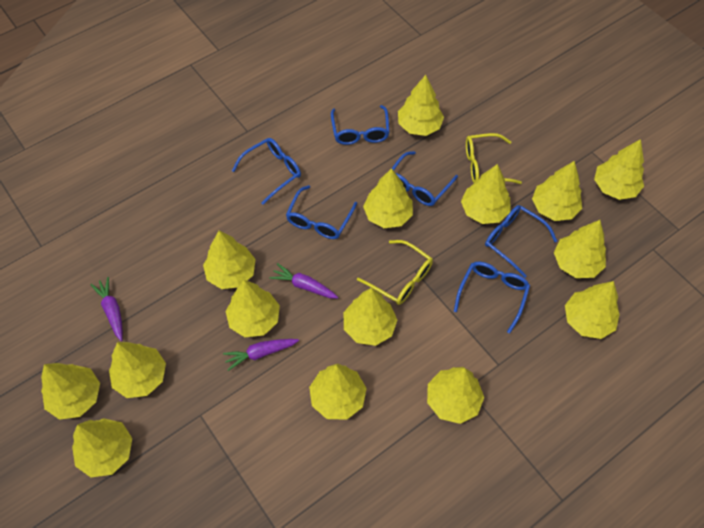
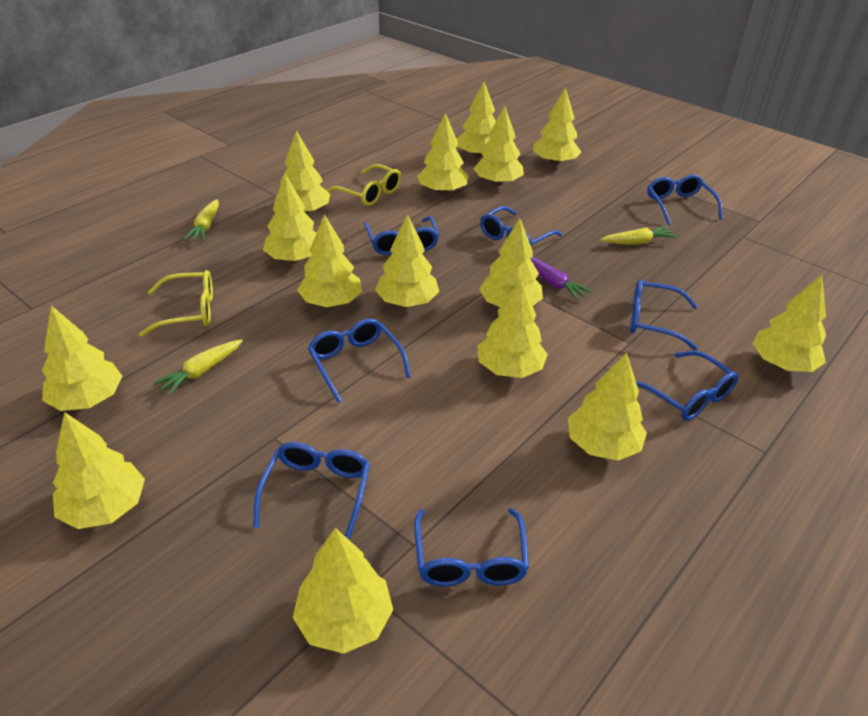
blue glasses: 6 -> 8
purple carrot: 3 -> 1
yellow carrot: 0 -> 3

